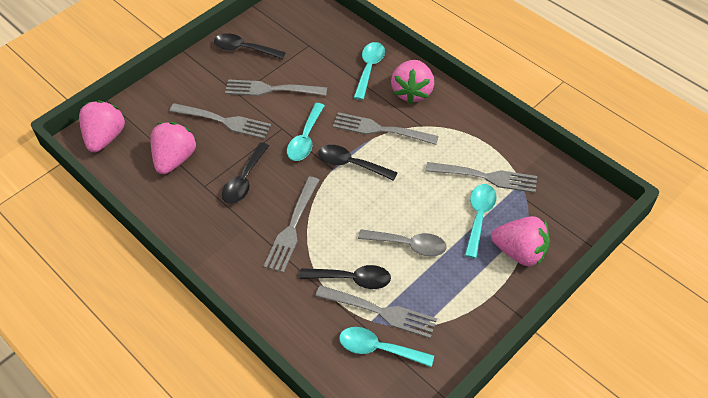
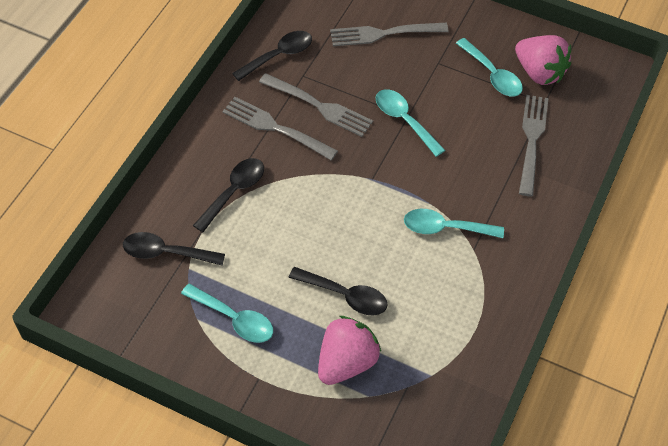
grey fork: 6 -> 4
grey spoon: 1 -> 0
pink strawberry: 4 -> 2

